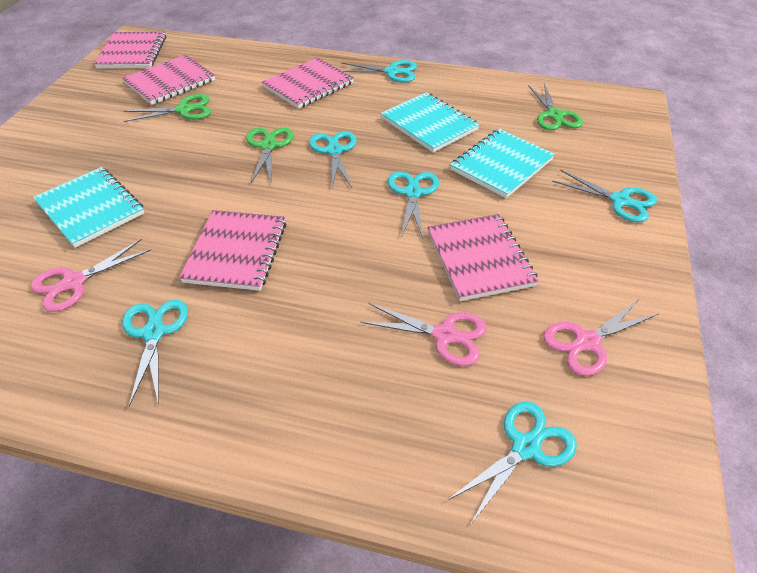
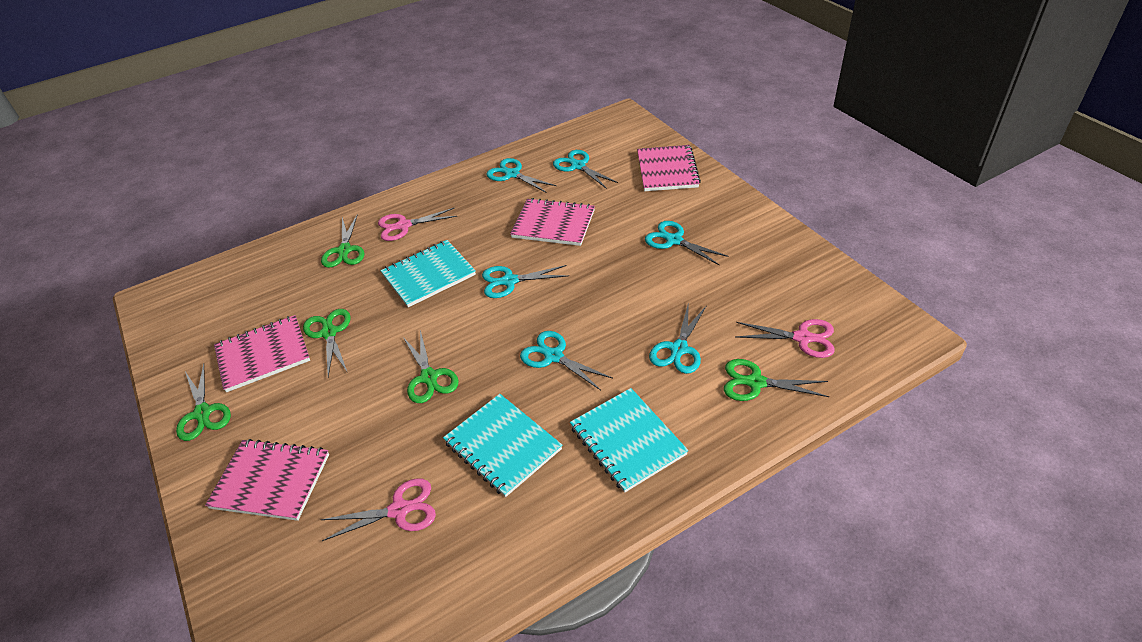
green scissors: 3 -> 5
pink notebook: 5 -> 4

